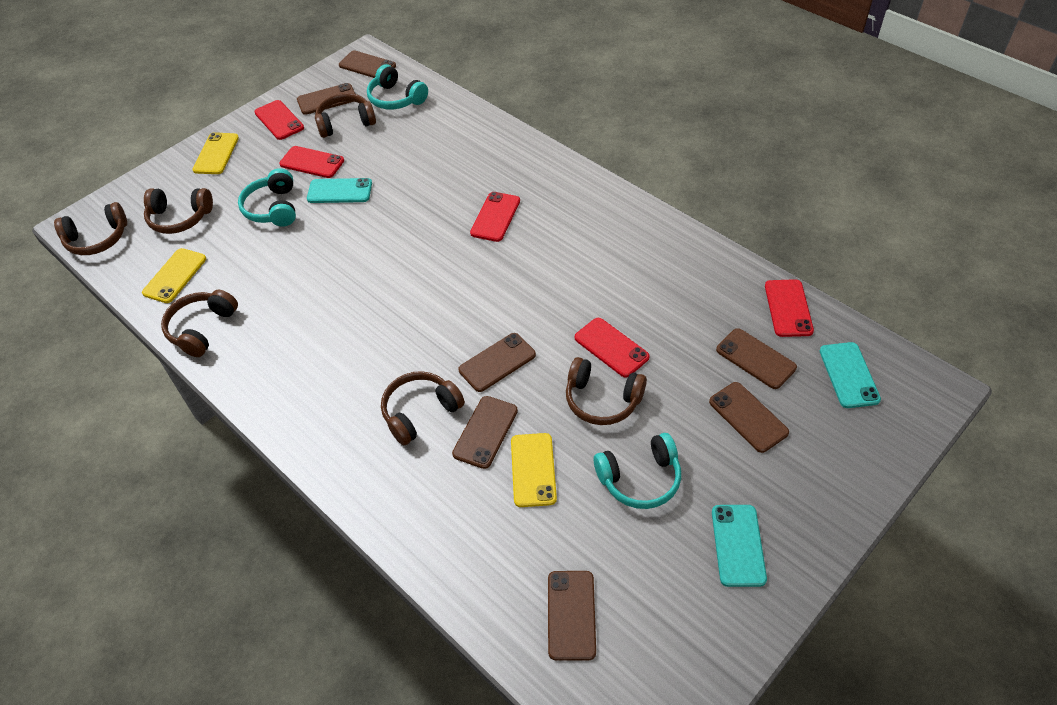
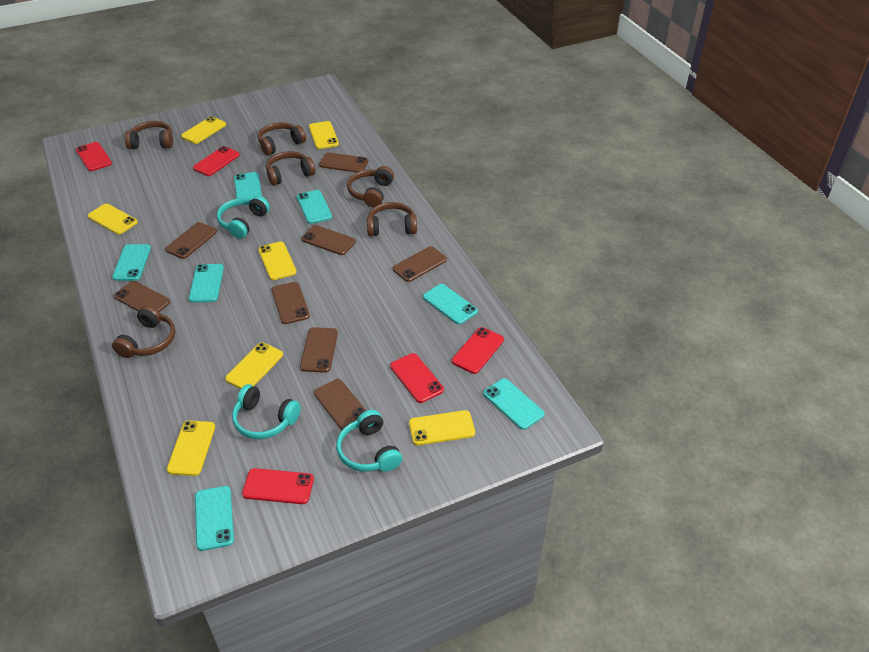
brown phone: 7 -> 8
turquoise phone: 3 -> 7
yellow phone: 3 -> 7

